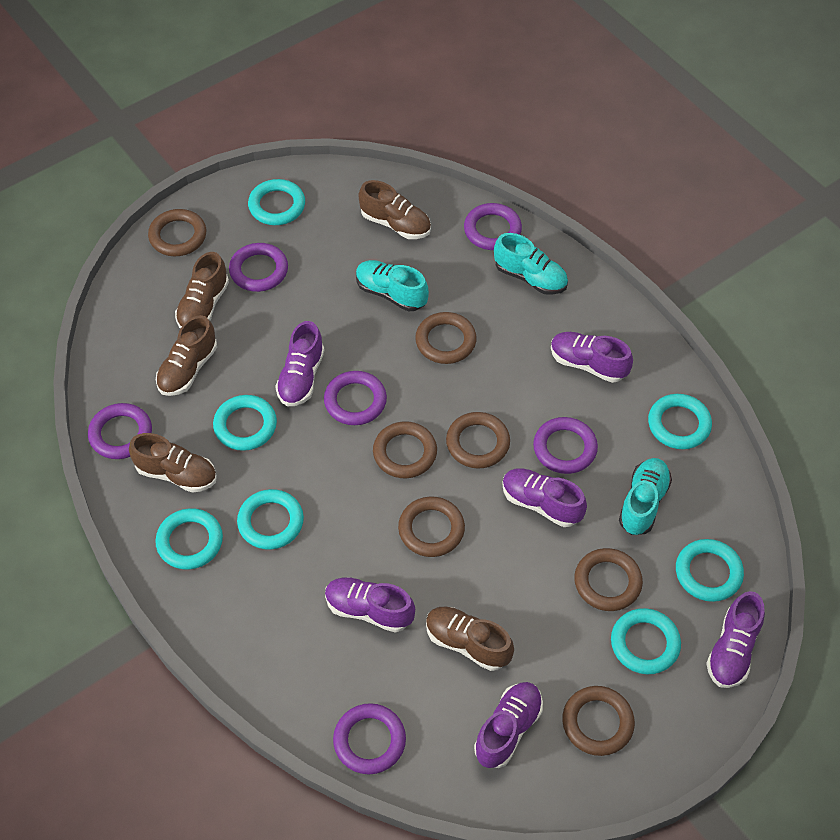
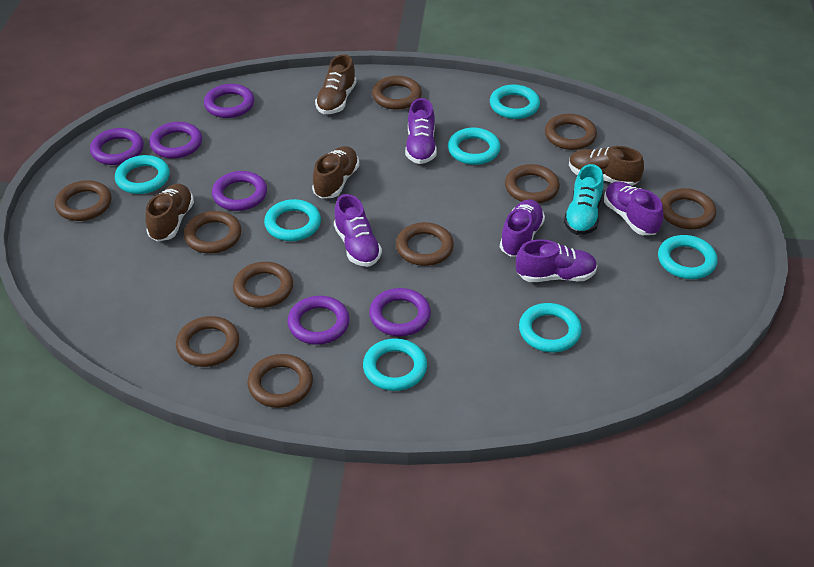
brown ring: 7 -> 10
brown shoe: 5 -> 4
purple shoe: 6 -> 5
turquoise shoe: 3 -> 1

